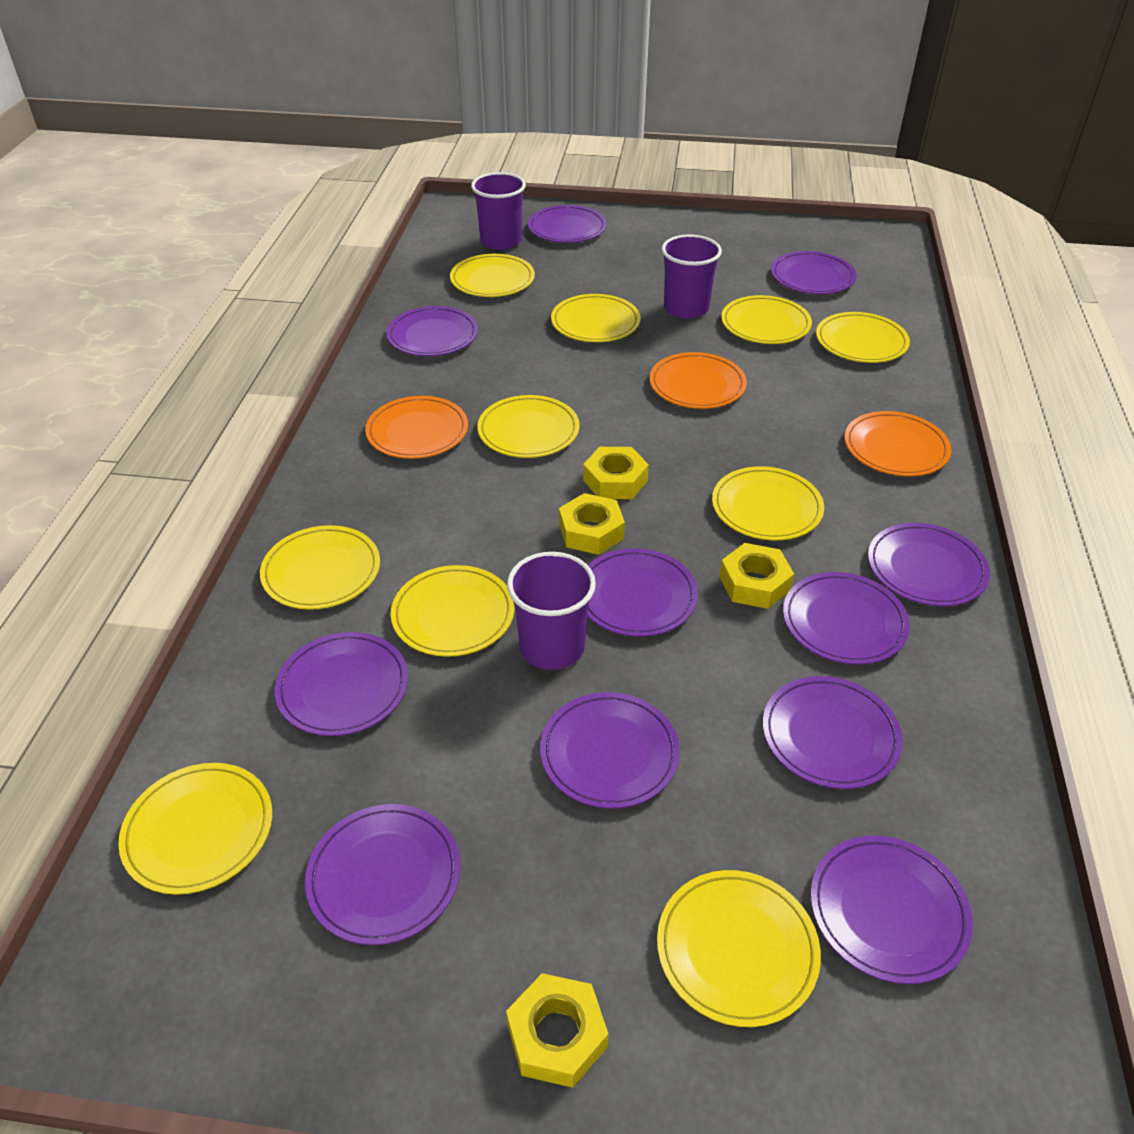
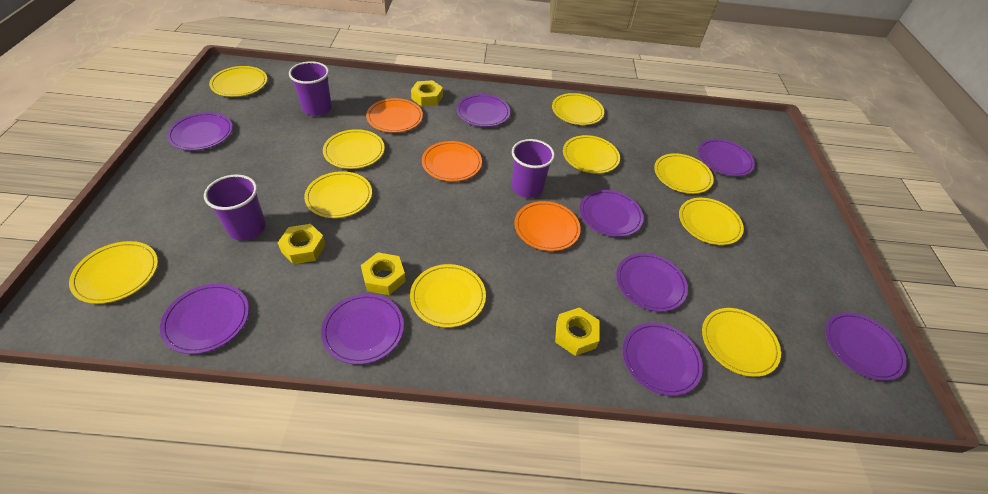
purple plate: 11 -> 9

